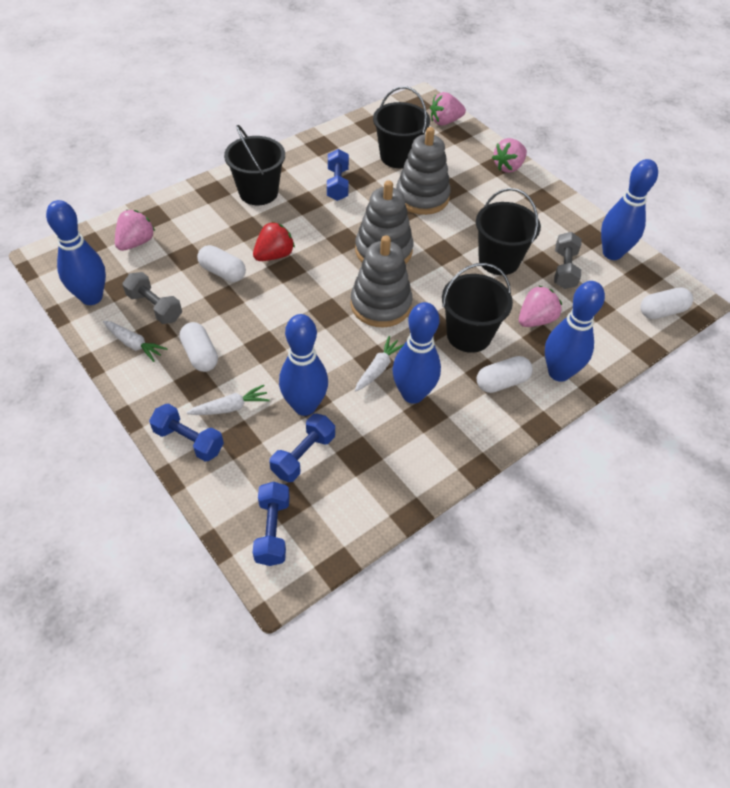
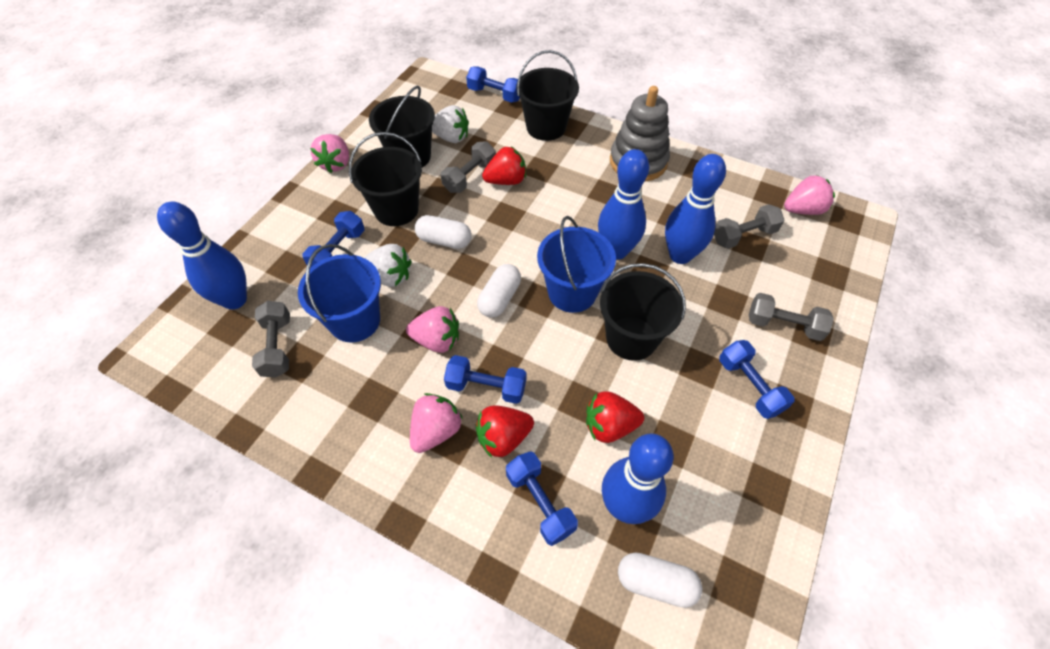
blue bowling pin: 5 -> 4
blue bucket: 0 -> 2
blue dumbbell: 4 -> 5
grey dumbbell: 2 -> 4
grey stacking toy: 3 -> 1
red strawberry: 1 -> 3
white capsule: 4 -> 3
white carrot: 3 -> 0
white strawberry: 0 -> 2

